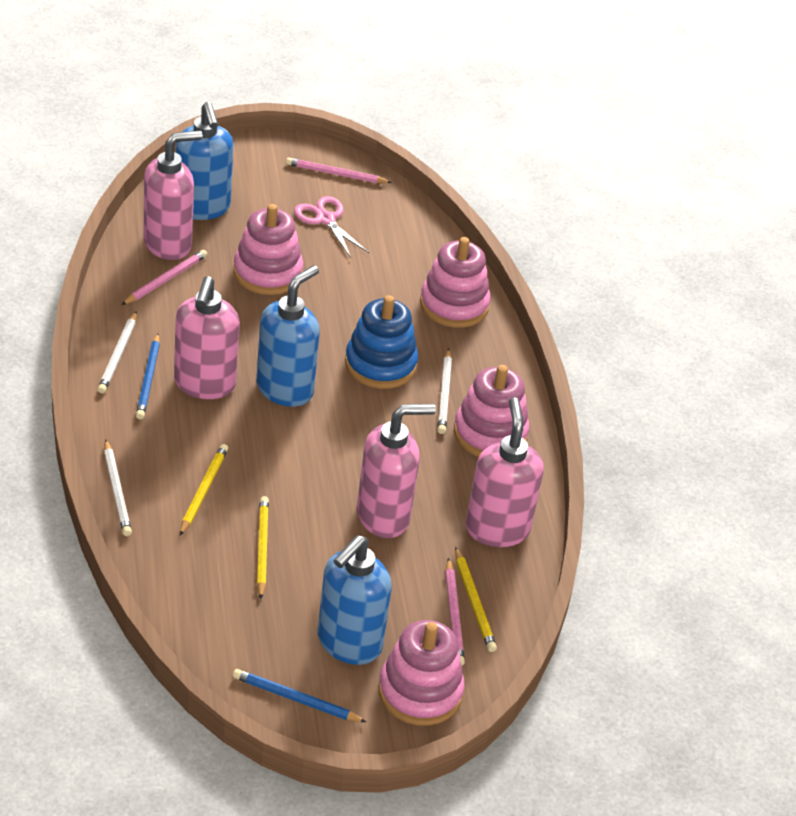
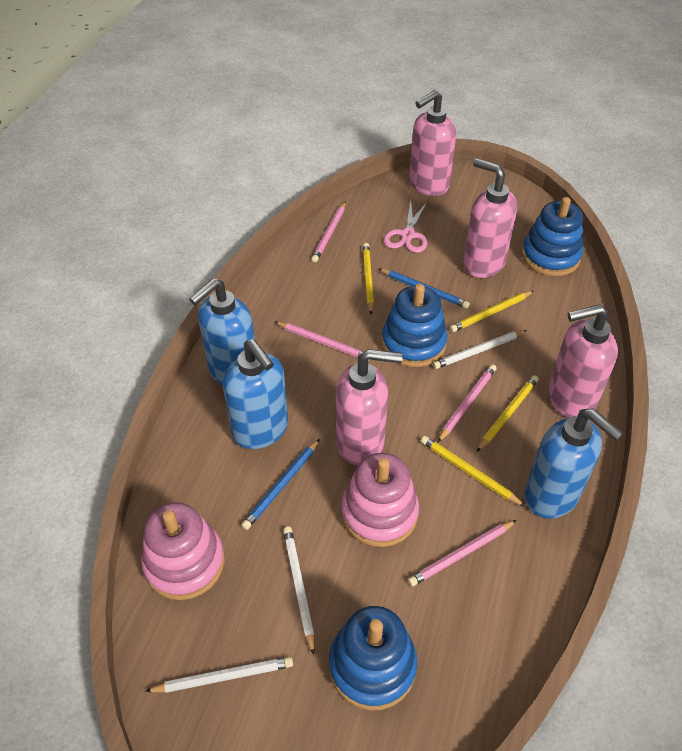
blue stacking toy: 1 -> 3
pink pencil: 3 -> 4
pink stacking toy: 4 -> 2
yellow pencil: 3 -> 4

